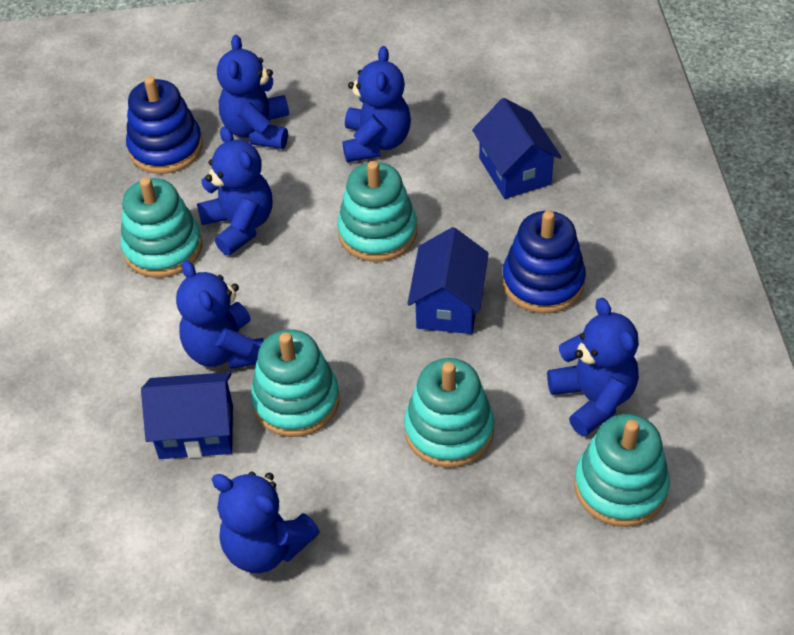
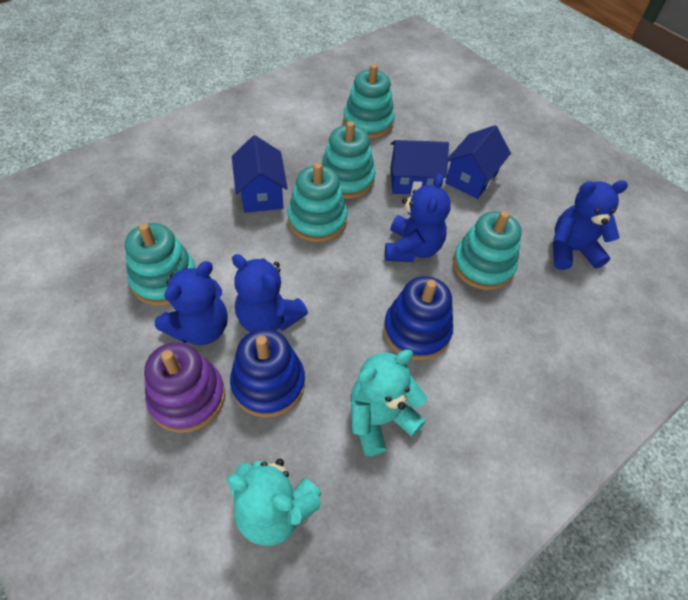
blue teddy bear: 6 -> 4
purple stacking toy: 0 -> 1
turquoise teddy bear: 0 -> 2

